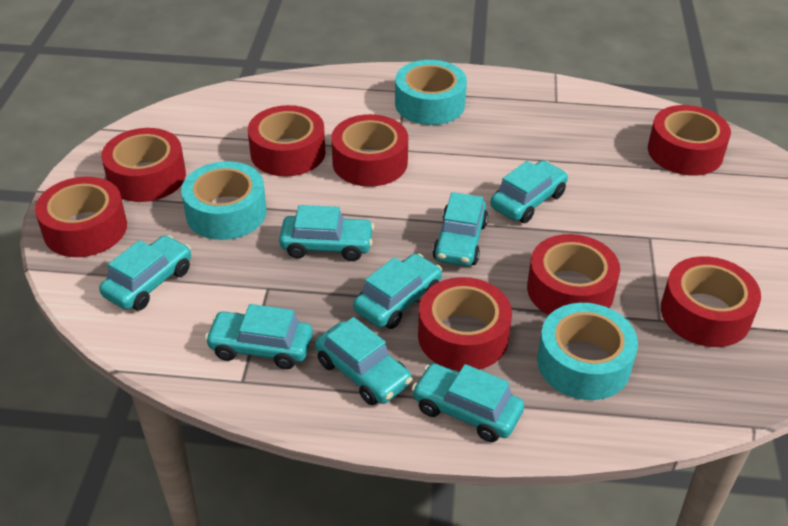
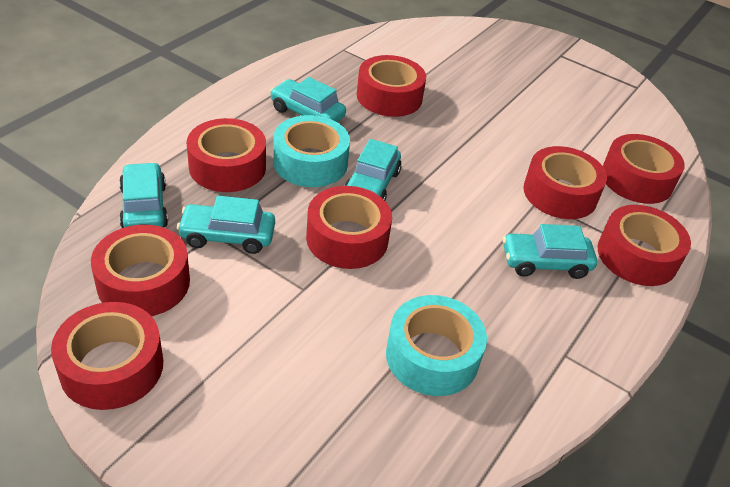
turquoise car: 8 -> 5
turquoise tape: 3 -> 2

